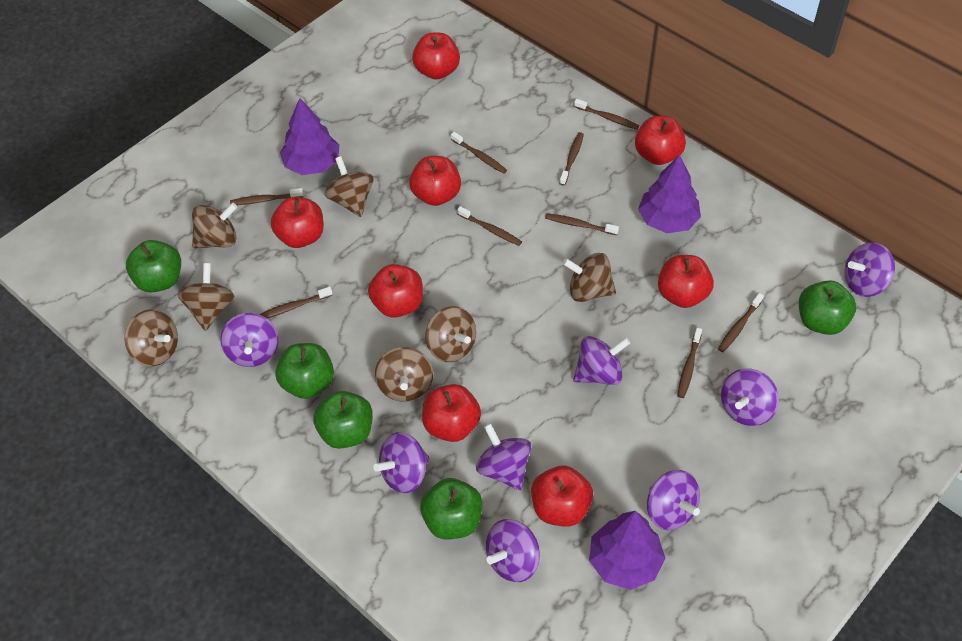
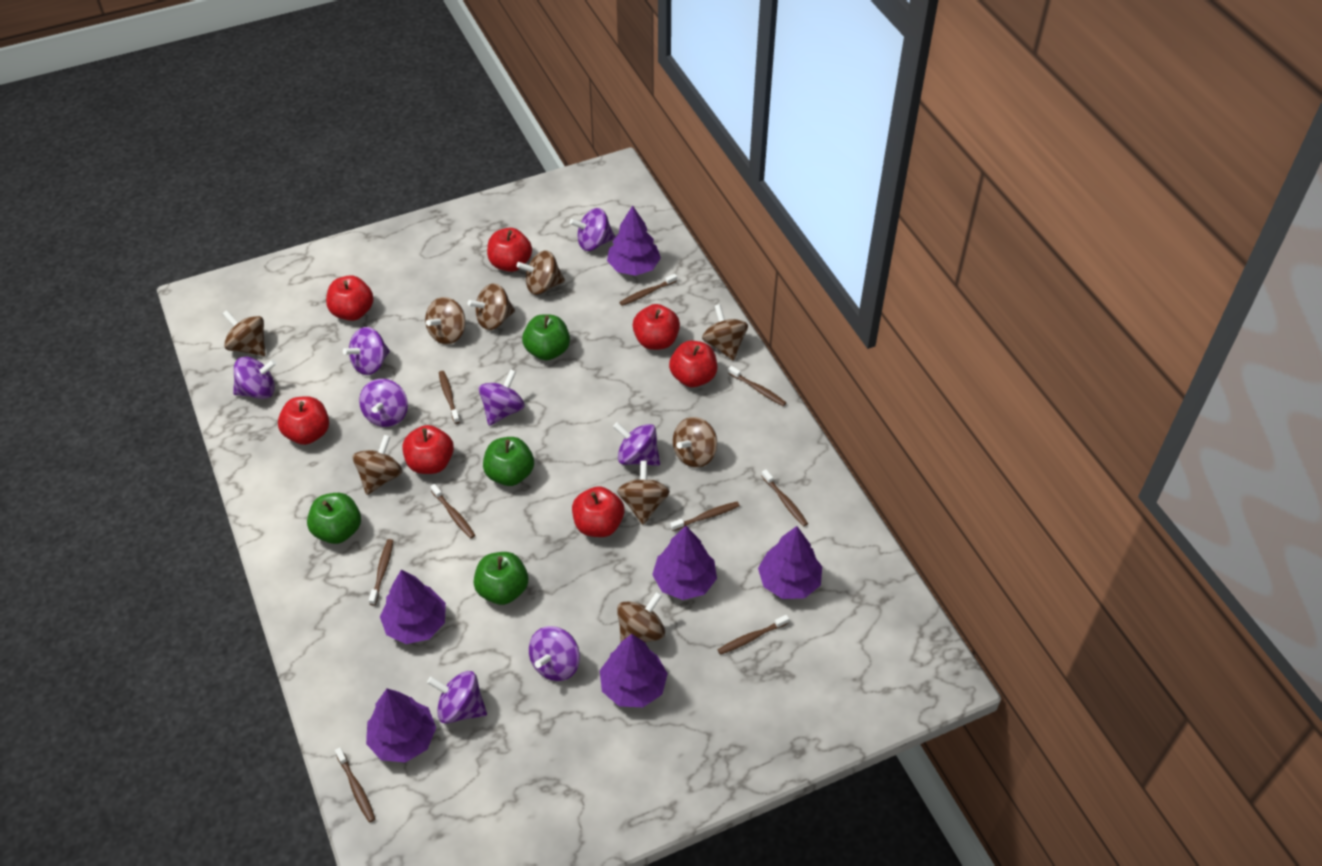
brown spinning top: 7 -> 9
green apple: 5 -> 4
purple tree: 3 -> 6
red apple: 8 -> 7

